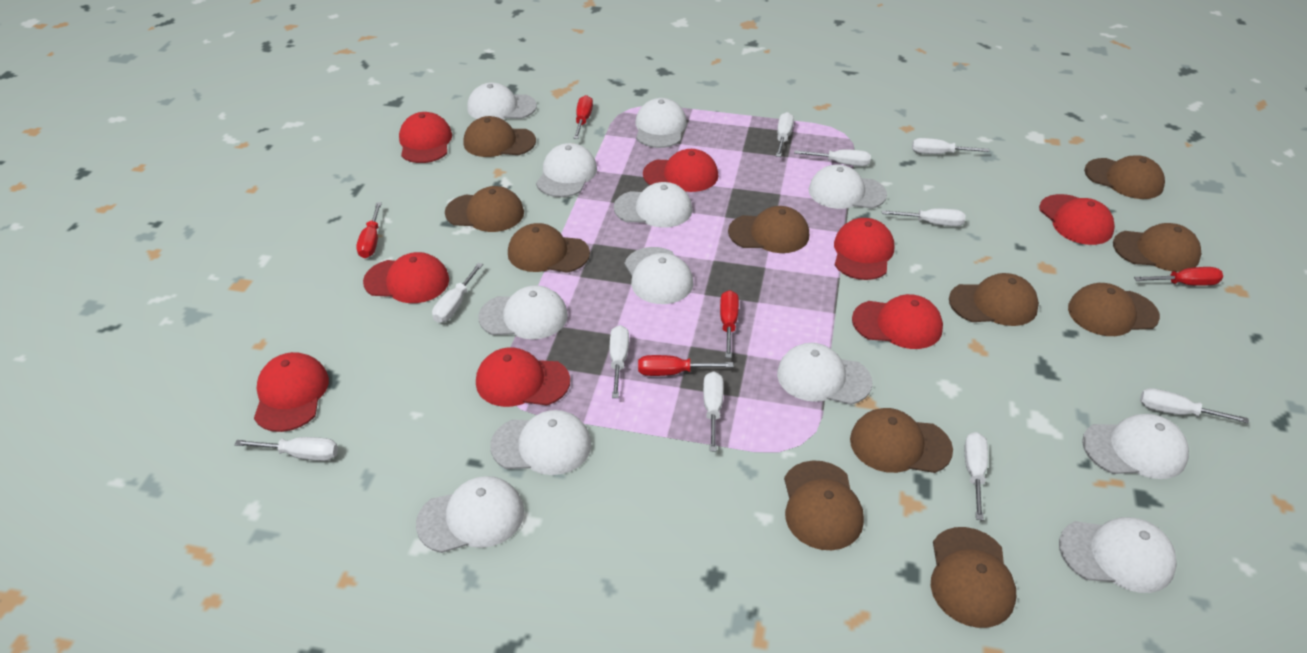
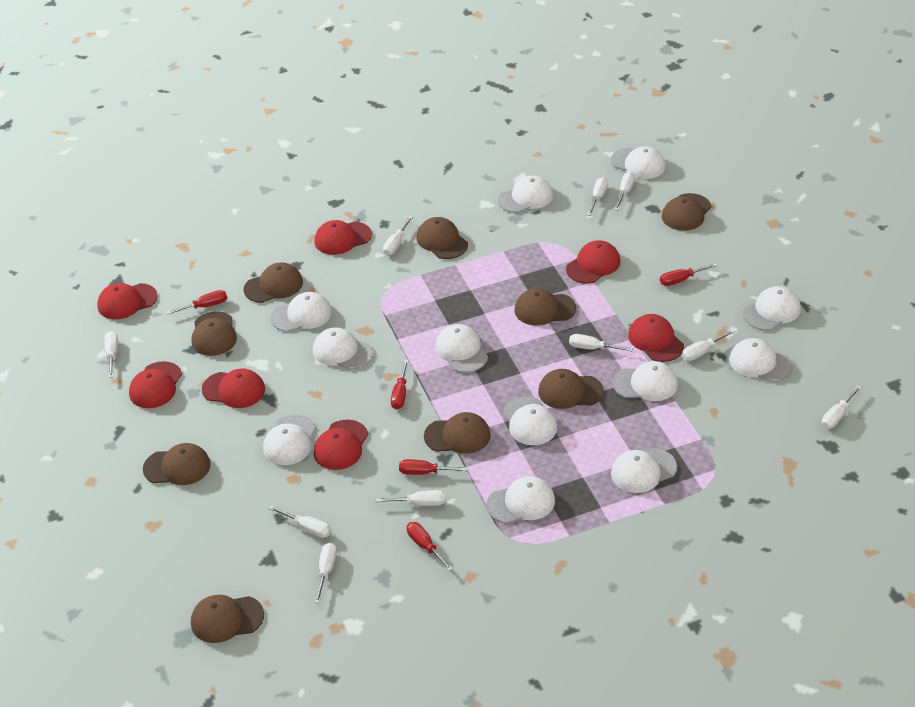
brown cap: 11 -> 9
red cap: 8 -> 7

